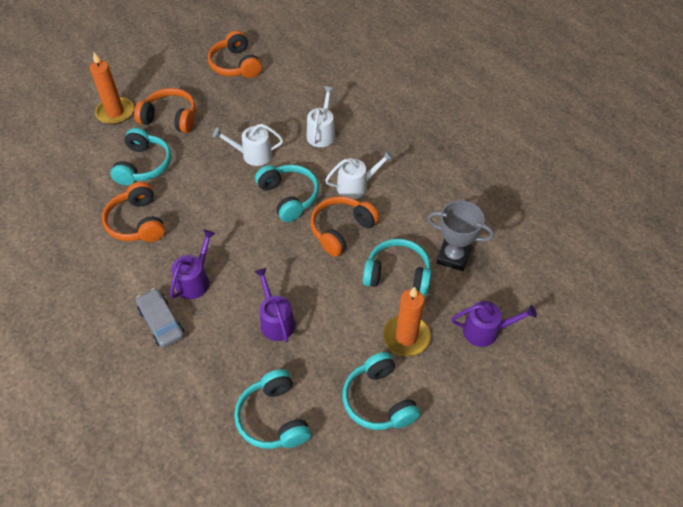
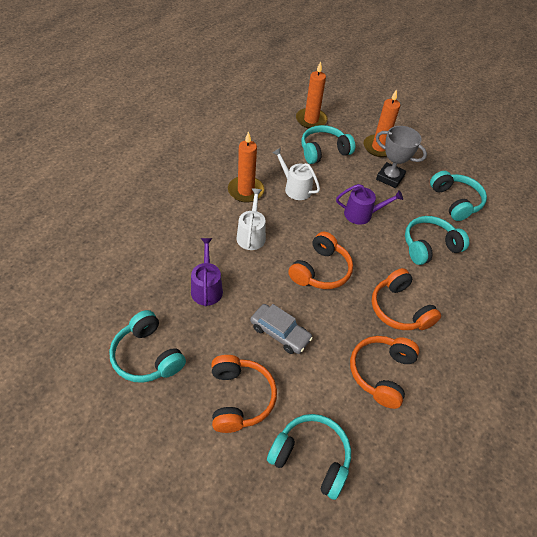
orange candle: 2 -> 3
purple watering can: 3 -> 2
white watering can: 3 -> 2

